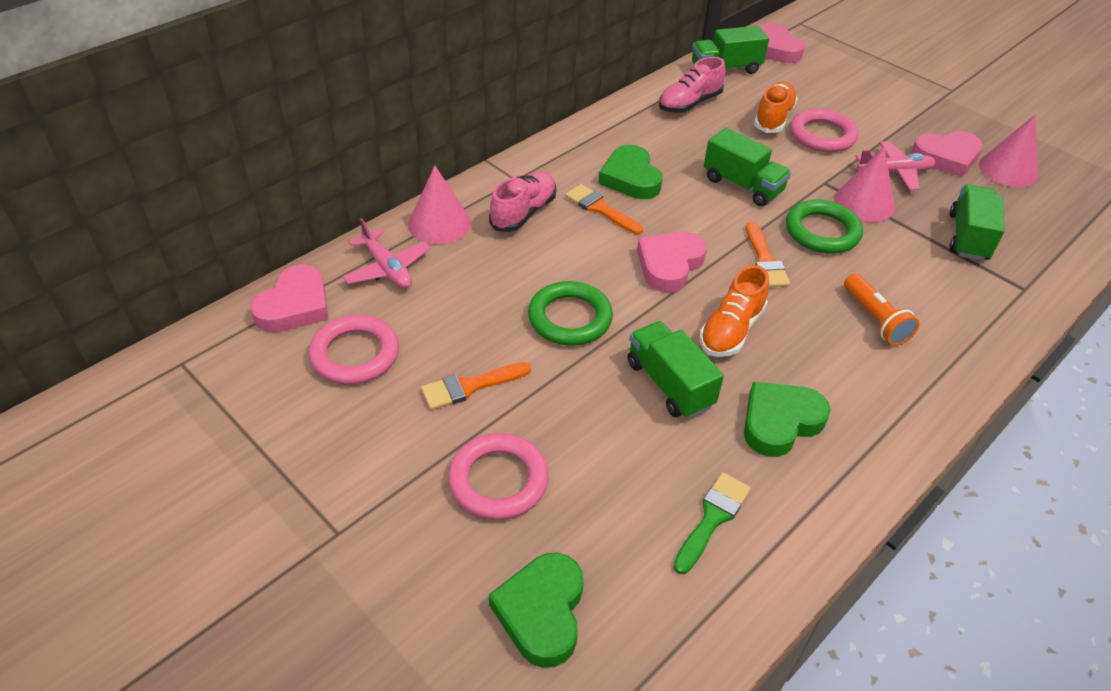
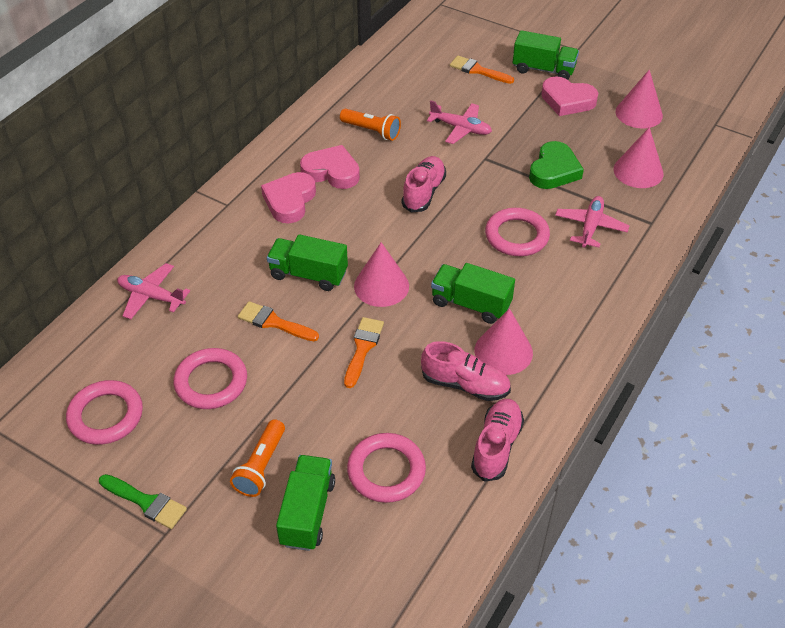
green heart: 3 -> 1
green ring: 2 -> 0
orange flashlight: 1 -> 2
orange shoe: 2 -> 0
pink cone: 3 -> 4
pink heart: 4 -> 3
pink plane: 2 -> 3
pink ring: 3 -> 4
pink shoe: 2 -> 3

